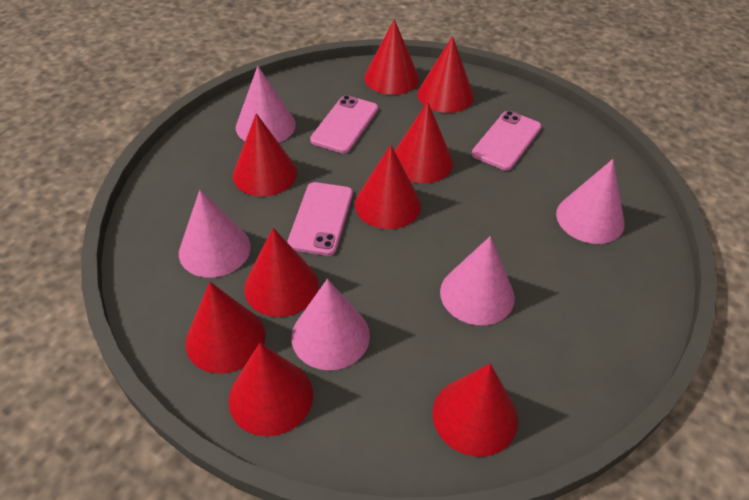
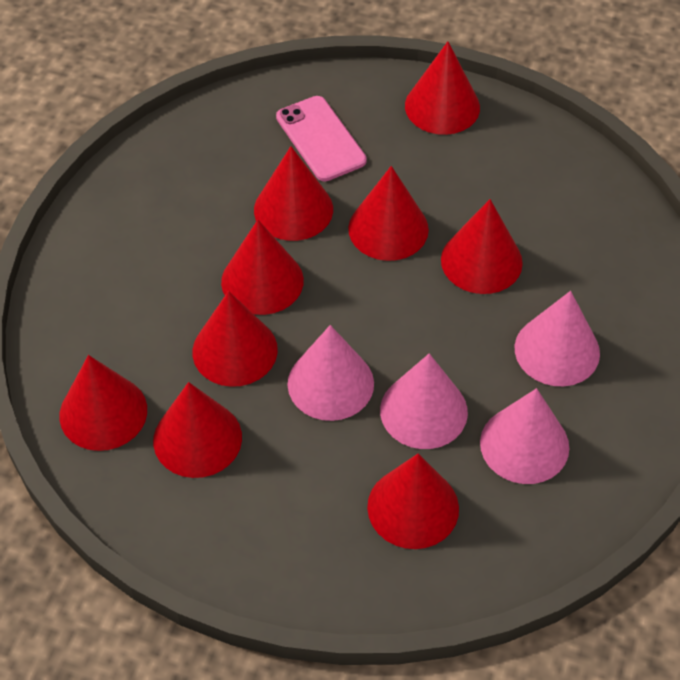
pink cone: 5 -> 4
pink phone: 3 -> 1

